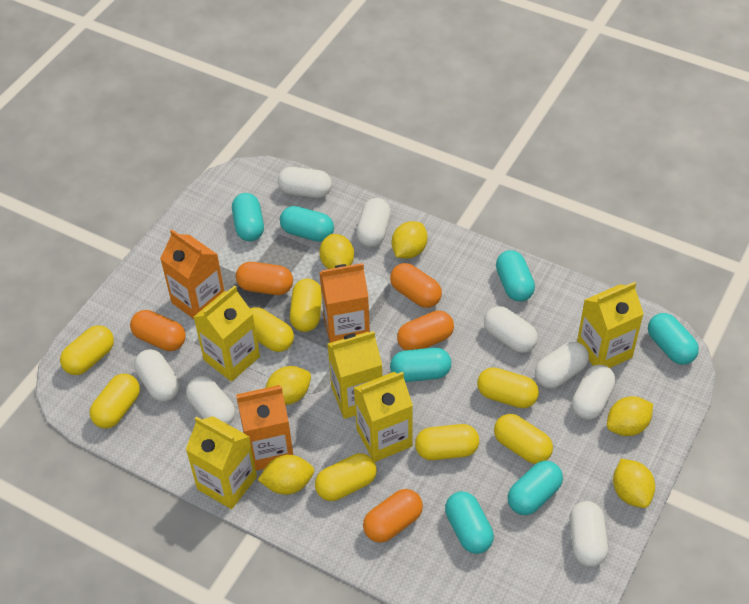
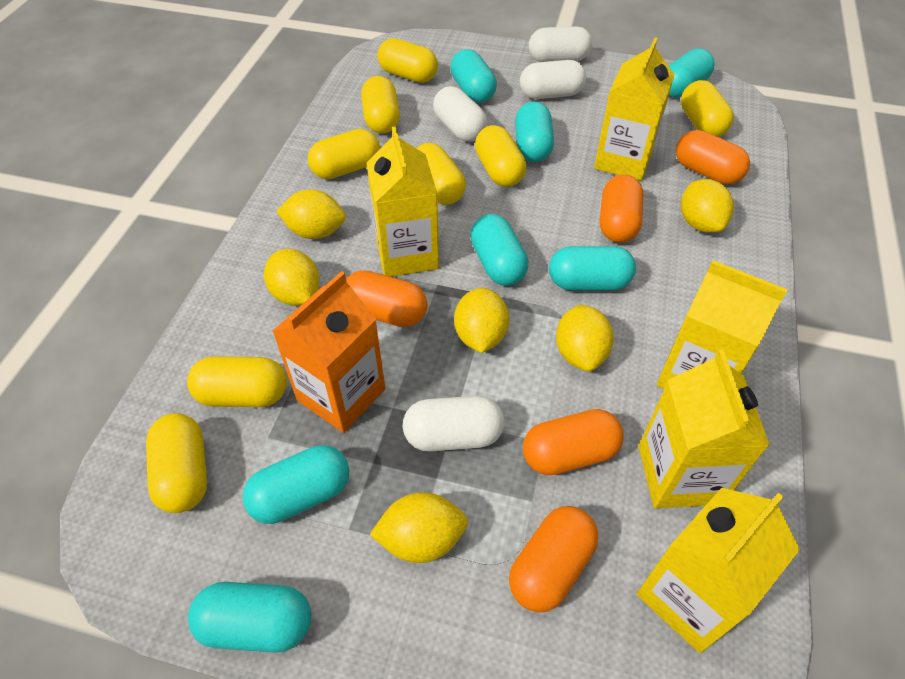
orange carton: 3 -> 1
white capsule: 8 -> 4

